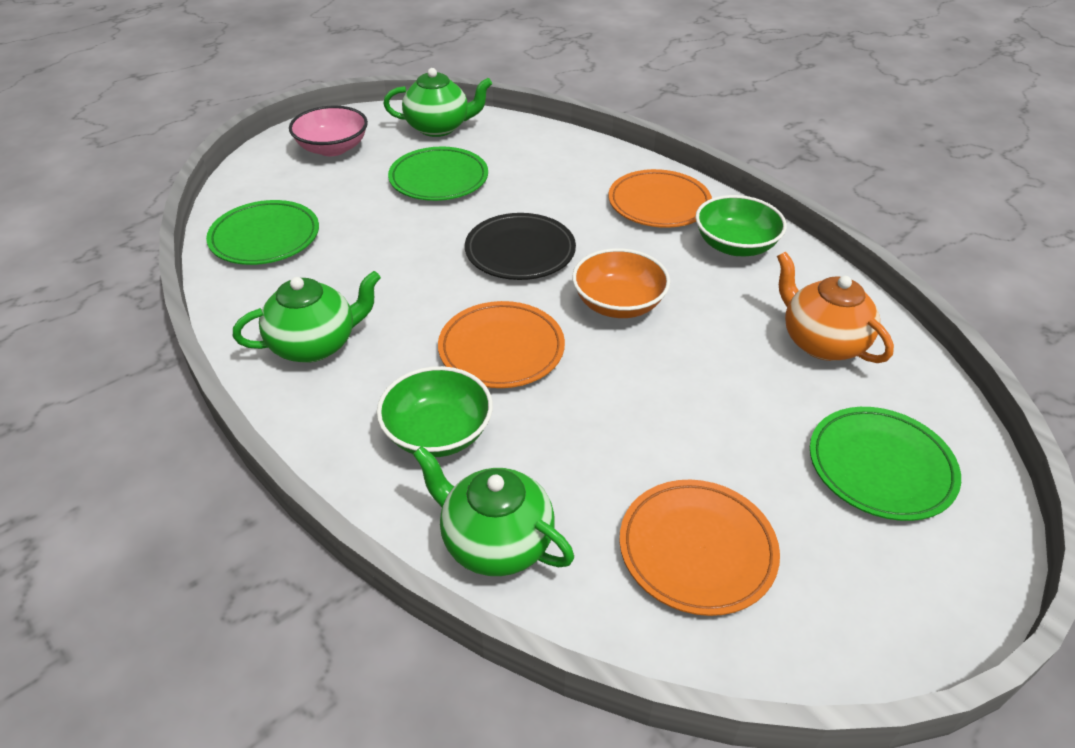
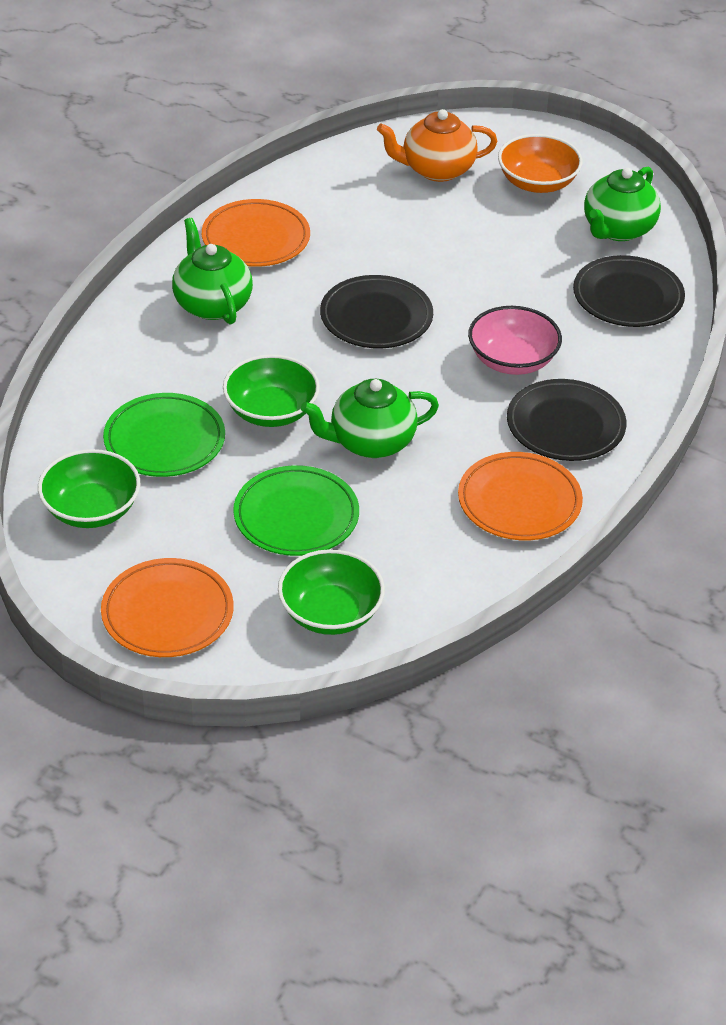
black plate: 1 -> 3
green bowl: 2 -> 3
green plate: 3 -> 2

